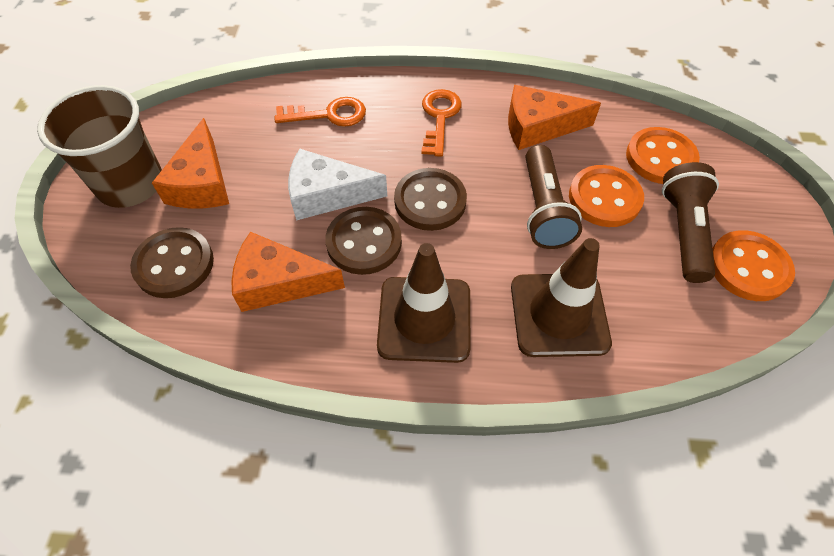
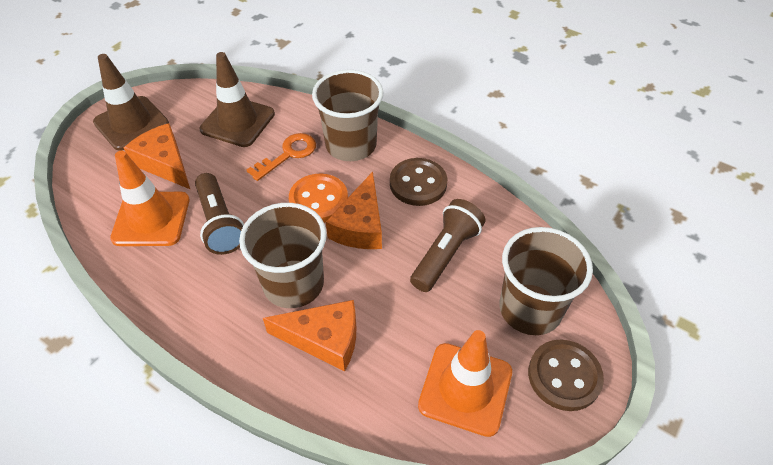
brown button: 3 -> 2
brown cup: 1 -> 3
orange button: 3 -> 1
orange key: 2 -> 1
orange traffic cone: 0 -> 2
white cheese: 1 -> 0

